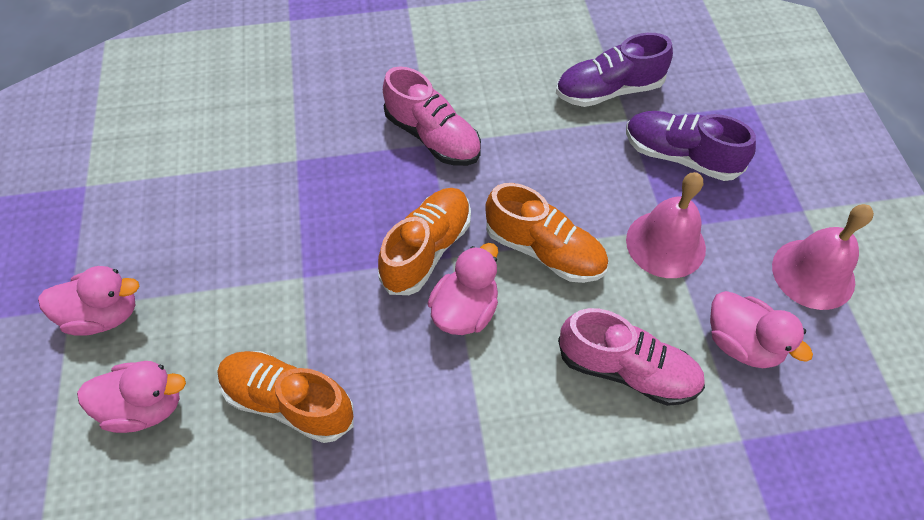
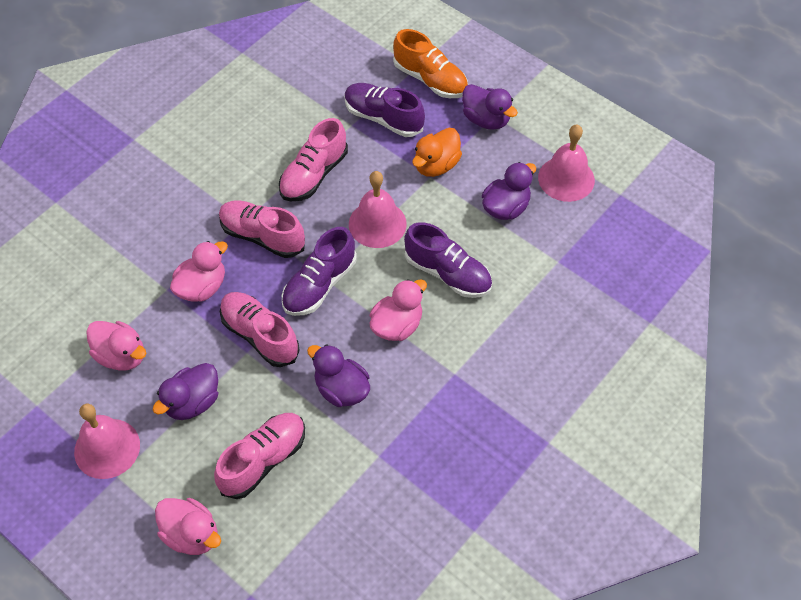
orange duck: 0 -> 1
orange shoe: 3 -> 1
pink bell: 2 -> 3
pink shoe: 2 -> 4
purple duck: 0 -> 4
purple shoe: 2 -> 3

